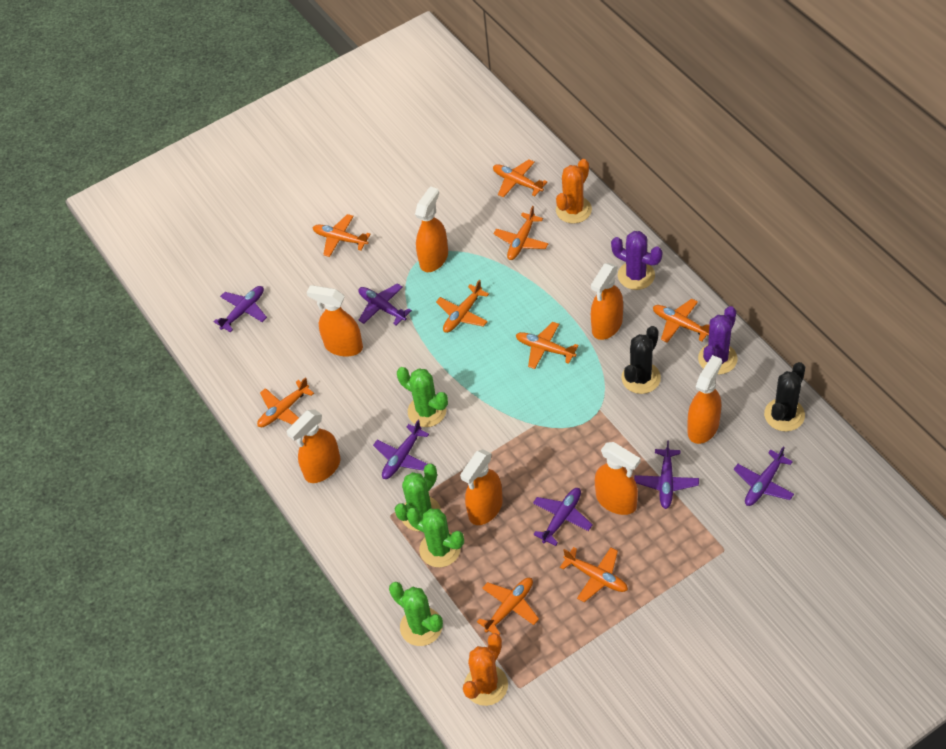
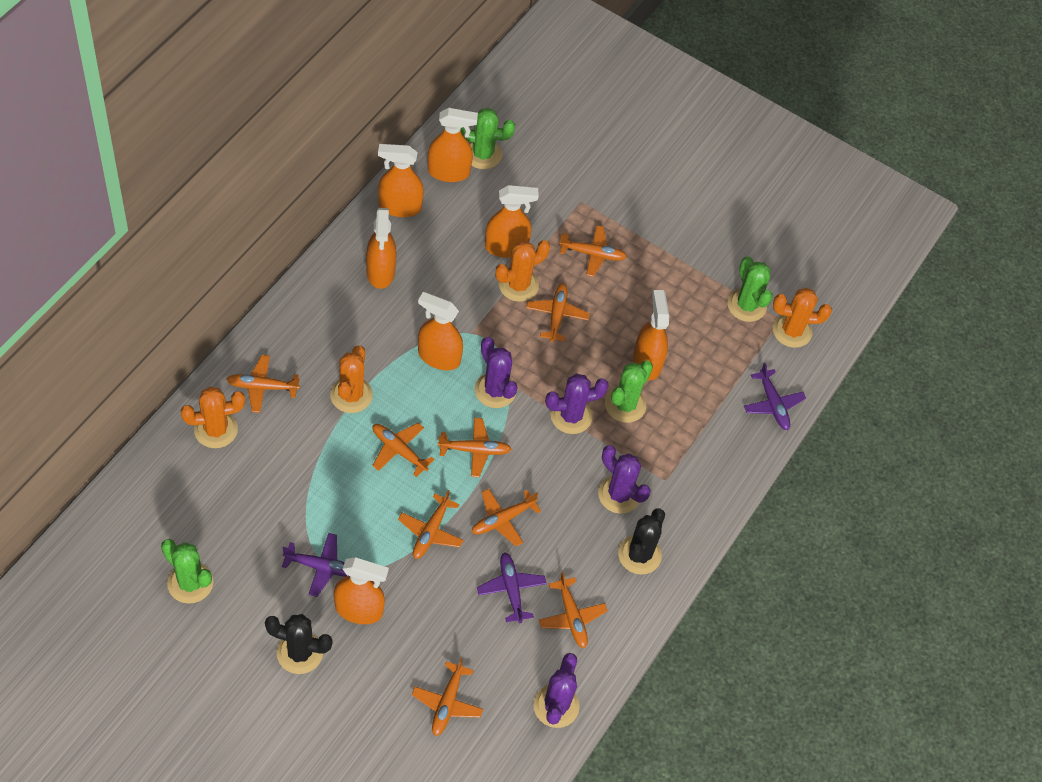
orange cactus: 2 -> 4
purple cactus: 2 -> 4
purple plane: 6 -> 3

